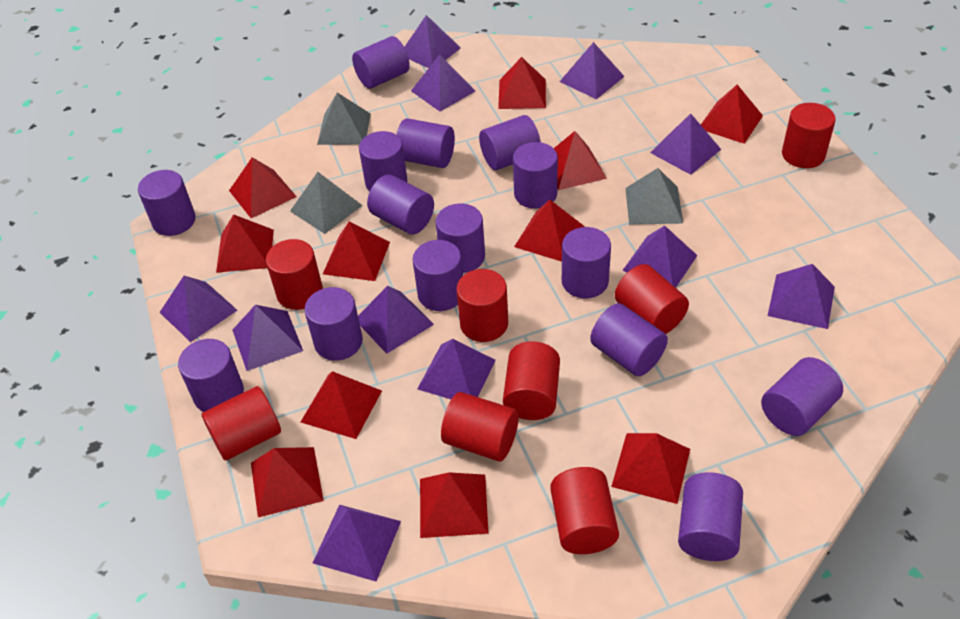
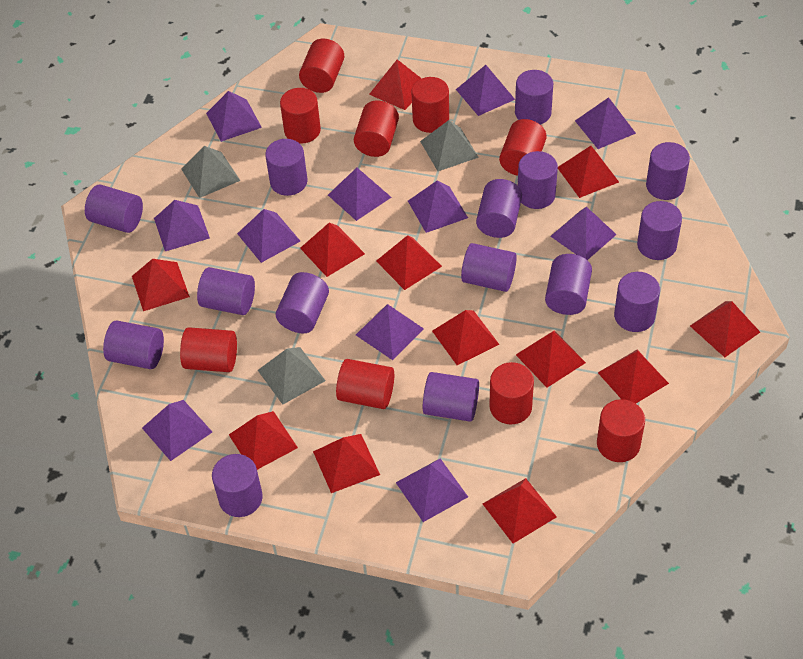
red cylinder: 8 -> 9
red pyramid: 11 -> 12

